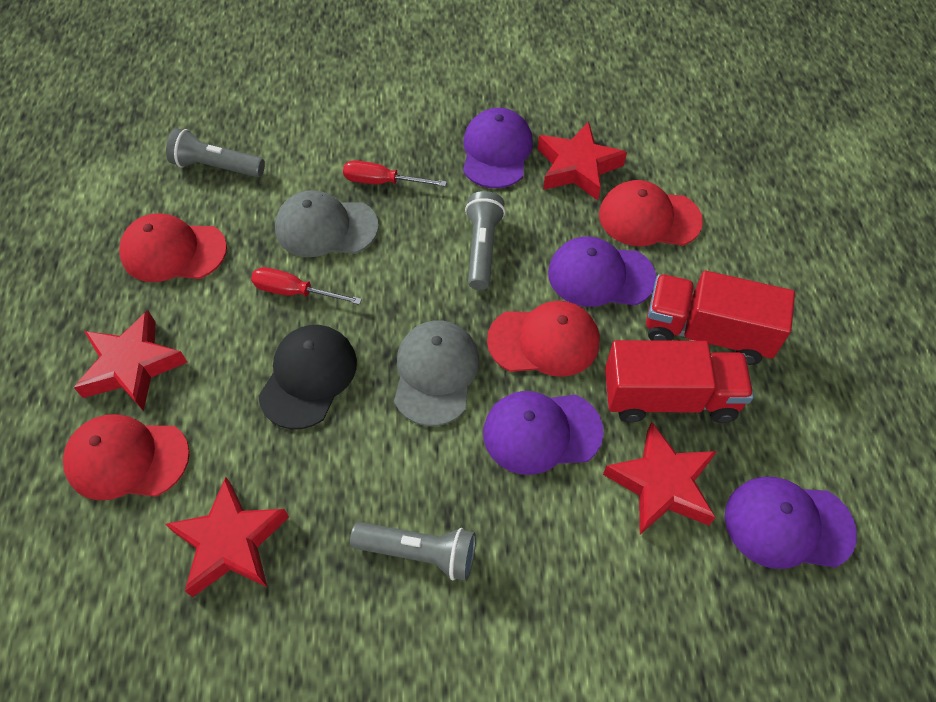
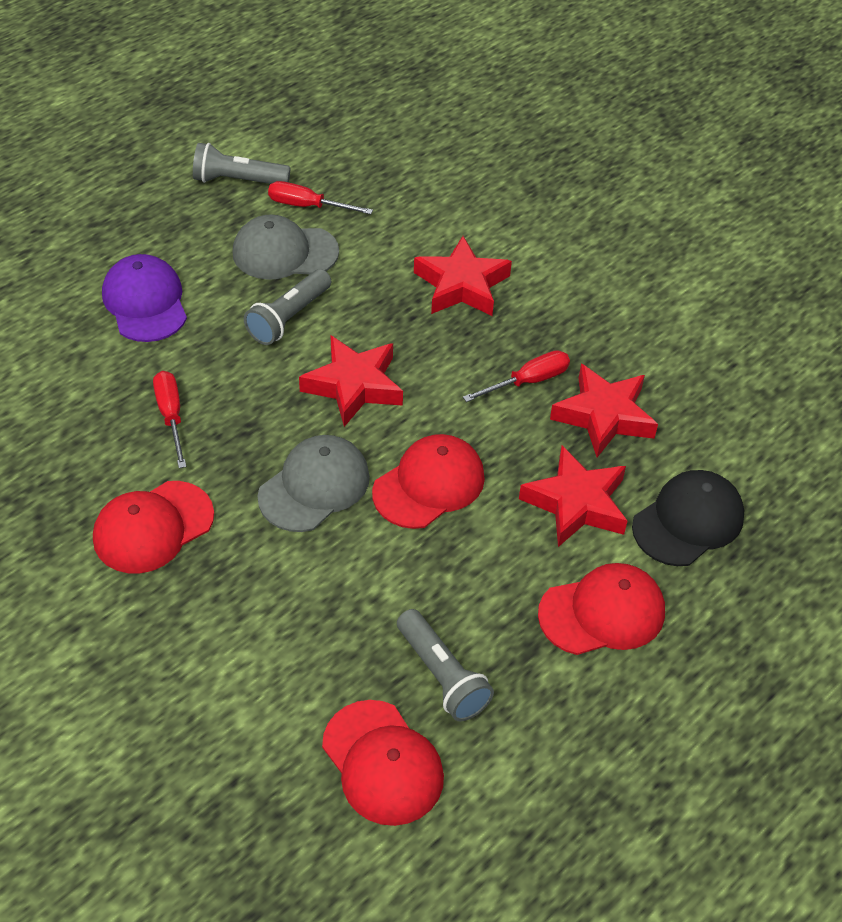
purple cap: 4 -> 1
red screwdriver: 2 -> 3
red truck: 2 -> 0

